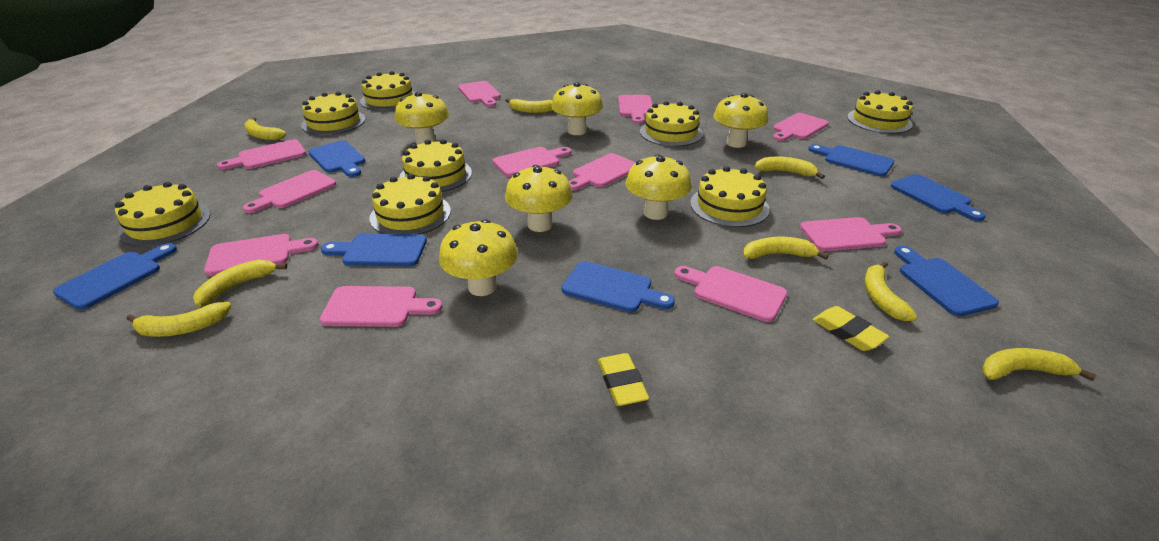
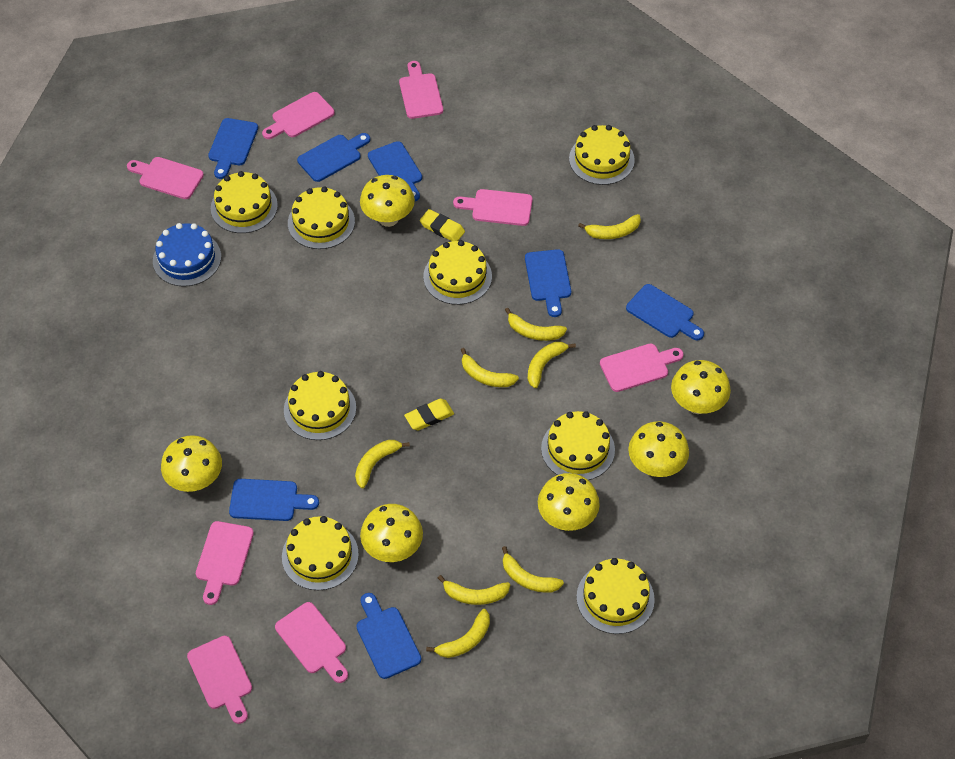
blue cake: 0 -> 1
pink cutting board: 11 -> 8

